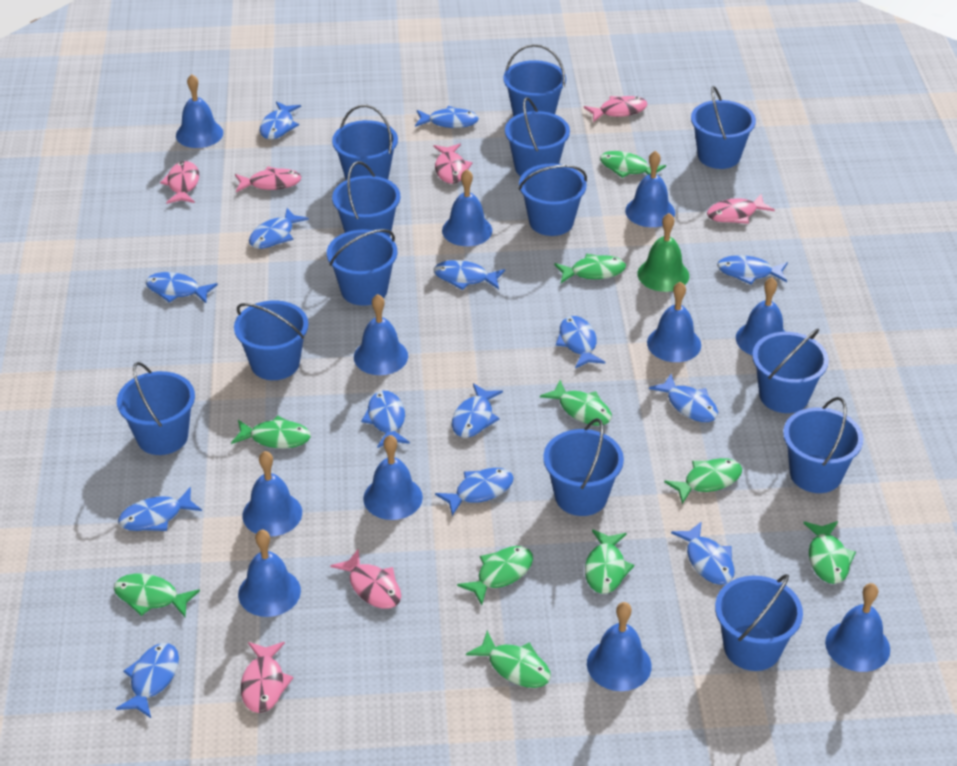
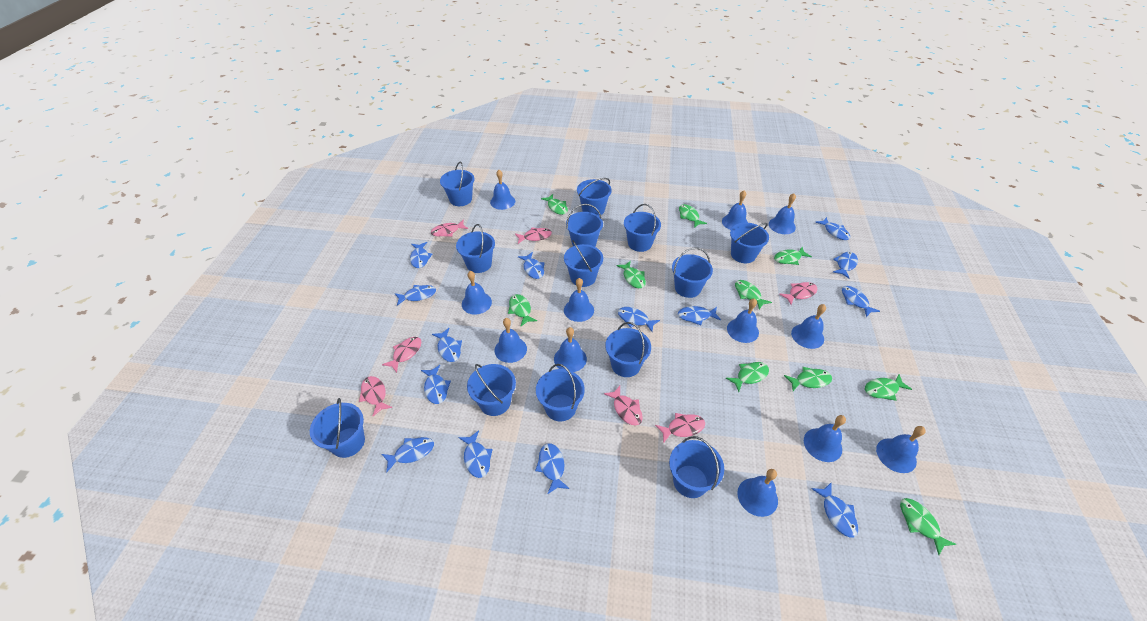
blue bell: 11 -> 12
green bell: 1 -> 0

